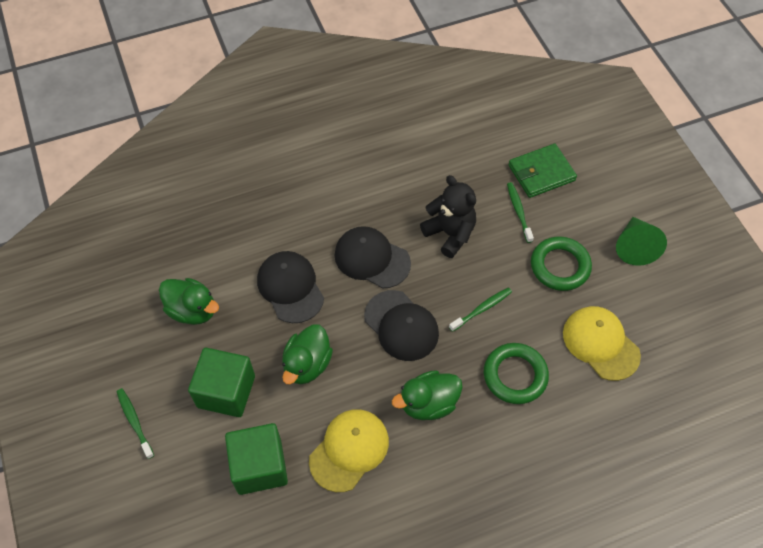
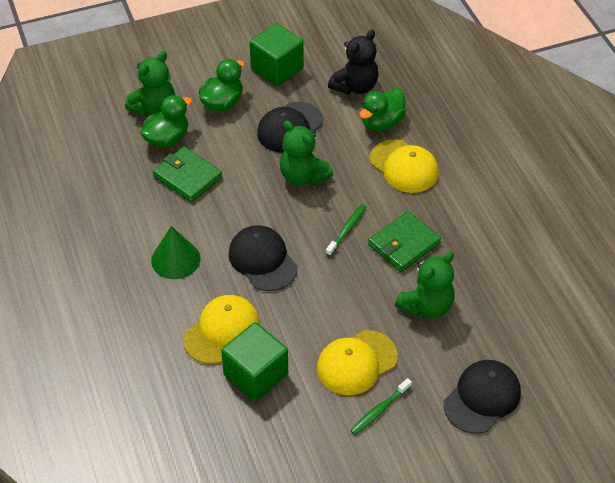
green ring: 2 -> 0
green teddy bear: 0 -> 3
green toothbrush: 3 -> 2
green wallet: 1 -> 2
yellow cap: 2 -> 3

